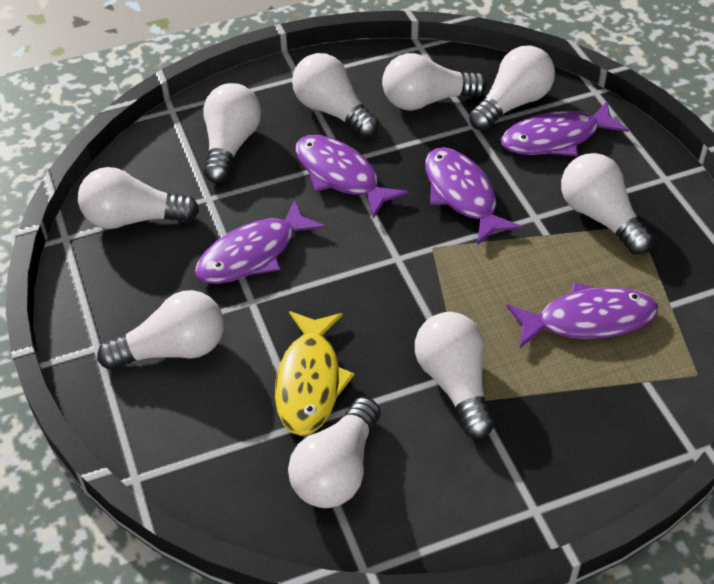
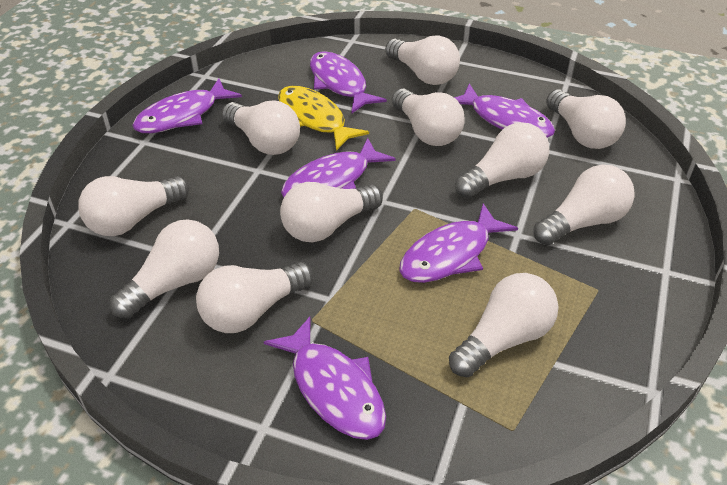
purple fish: 5 -> 6
white light bulb: 9 -> 11

